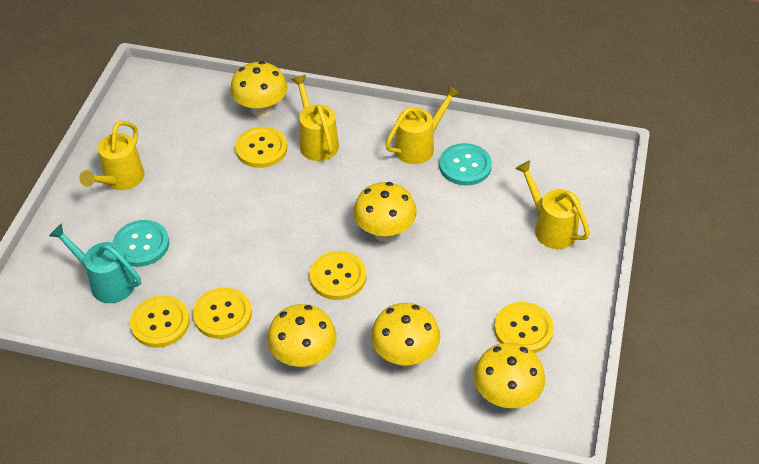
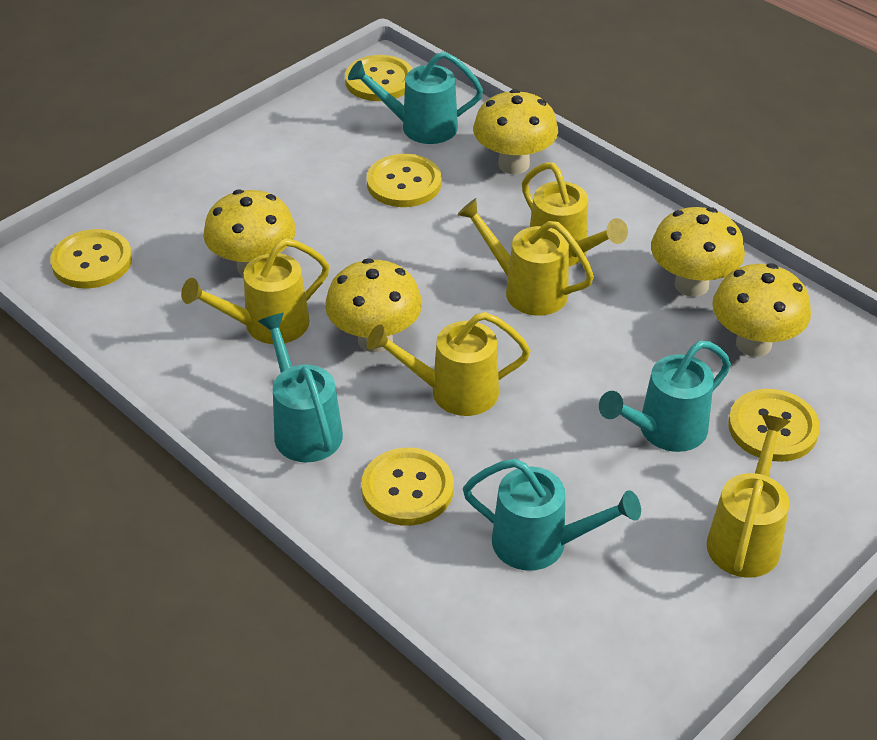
turquoise button: 2 -> 0
turquoise watering can: 1 -> 4
yellow watering can: 4 -> 5

